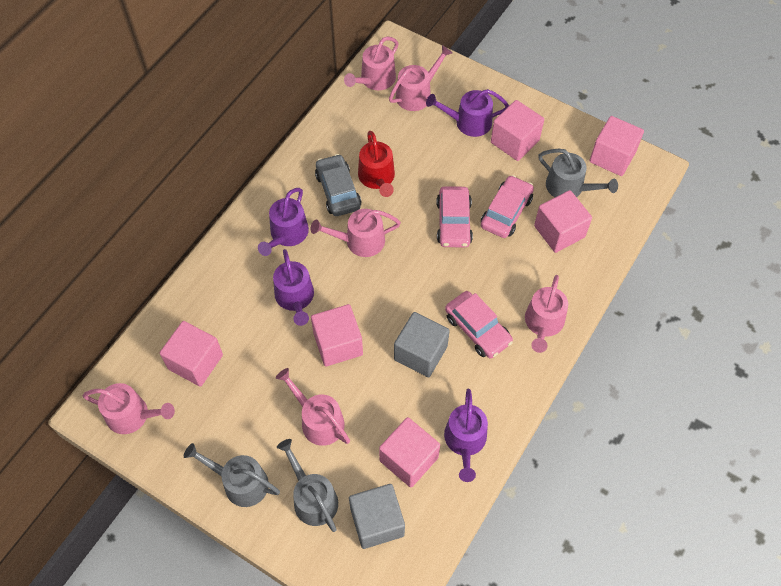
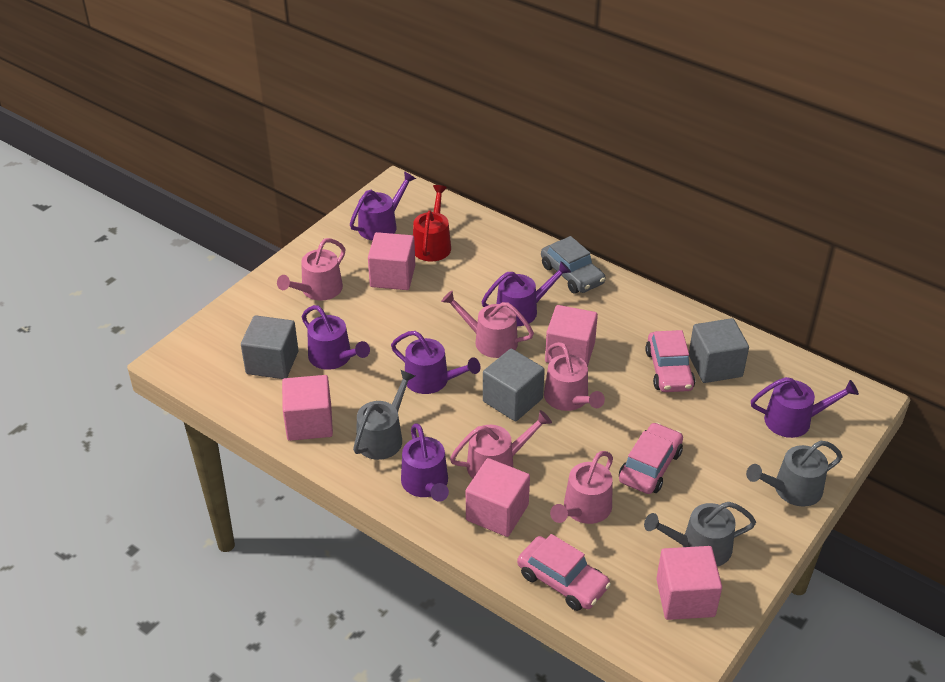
grey cube: 2 -> 3
pink cube: 6 -> 5
pink watering can: 6 -> 5
purple watering can: 4 -> 6

